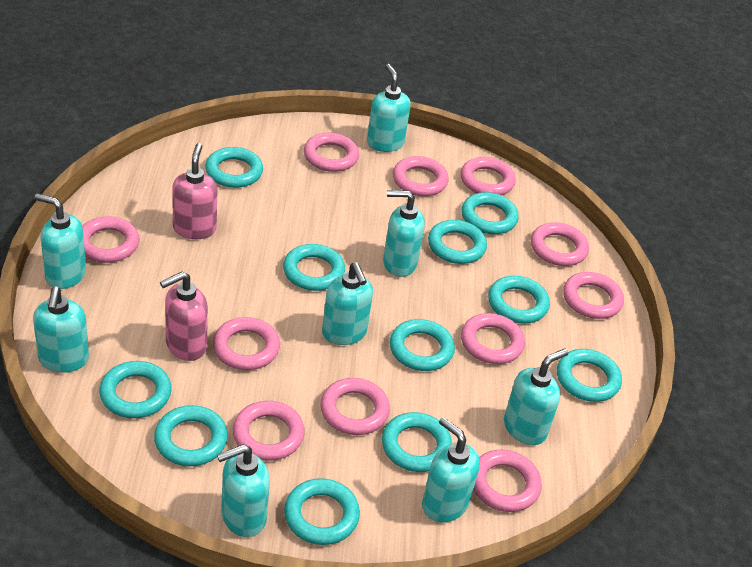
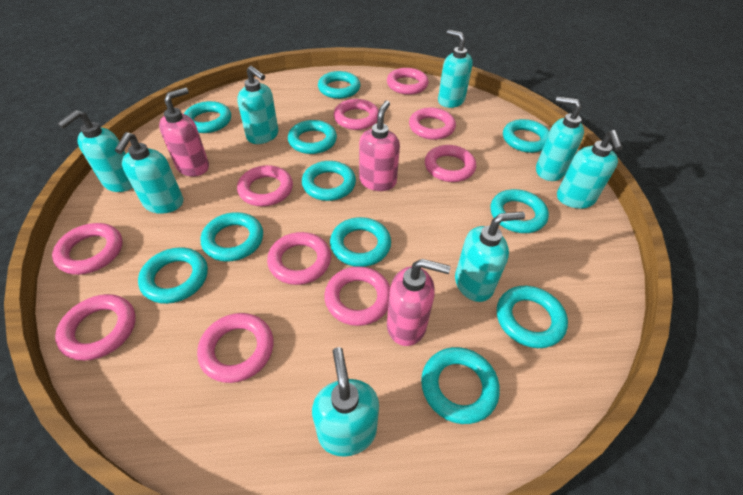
pink ring: 11 -> 10
pink soap dispenser: 2 -> 3

